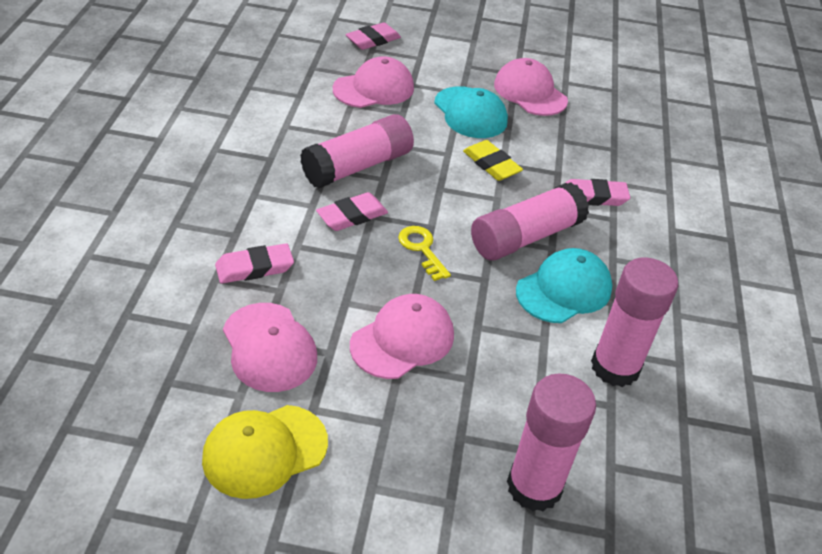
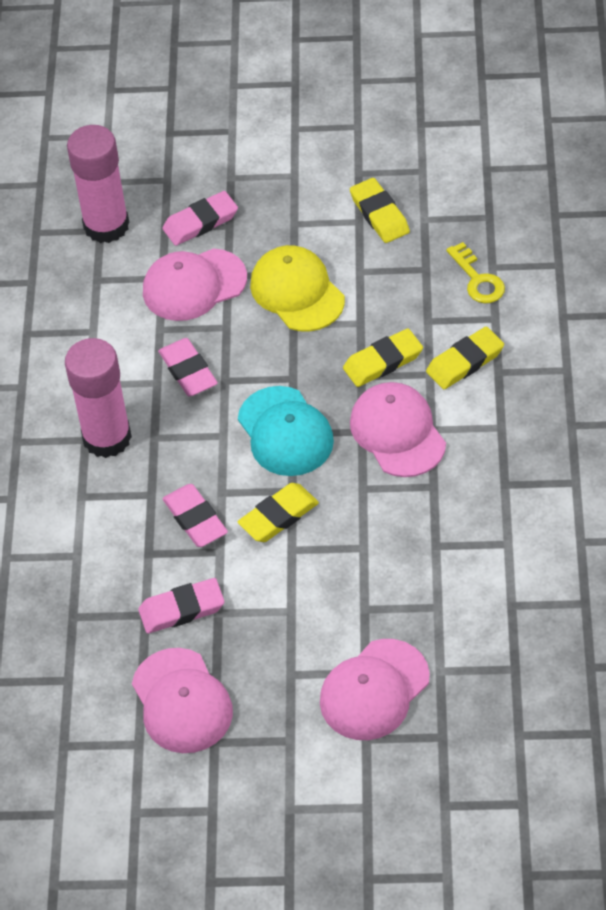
pink glue stick: 4 -> 2
turquoise cap: 2 -> 1
yellow eraser: 1 -> 4

